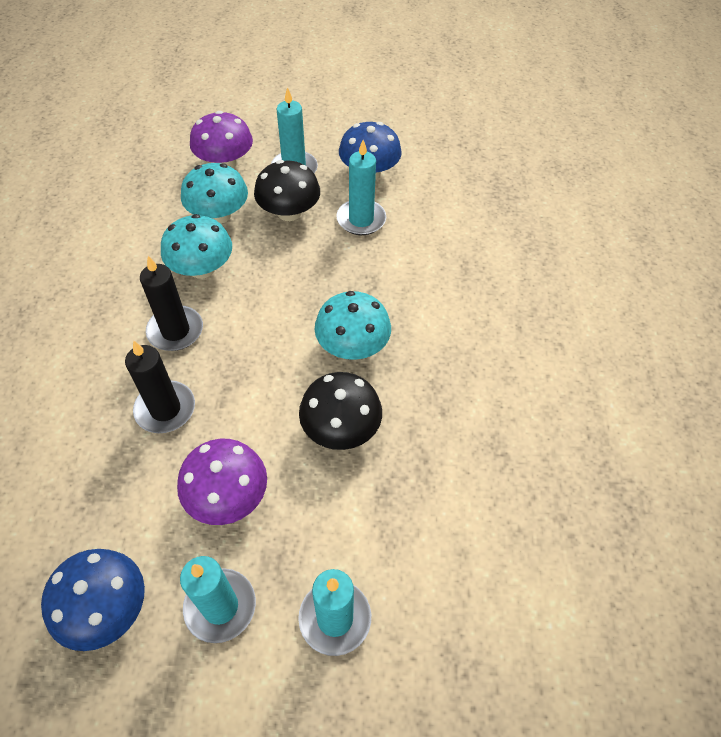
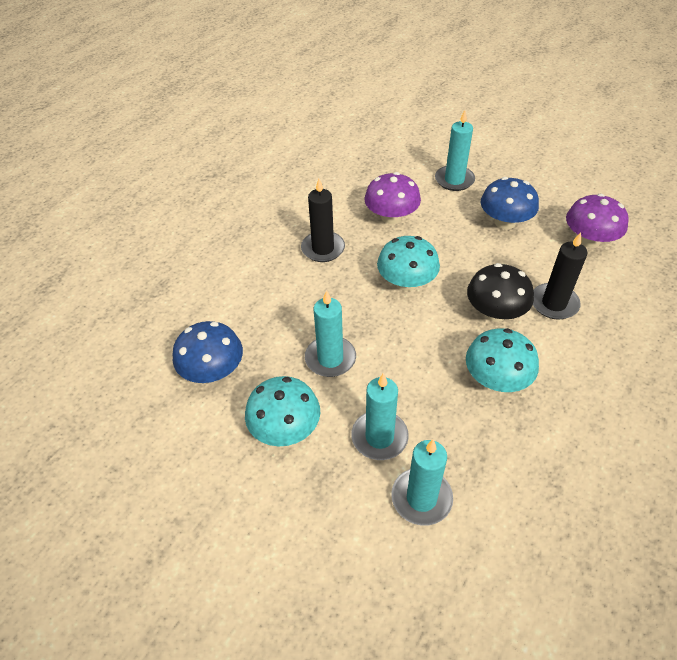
black mushroom: 2 -> 1

